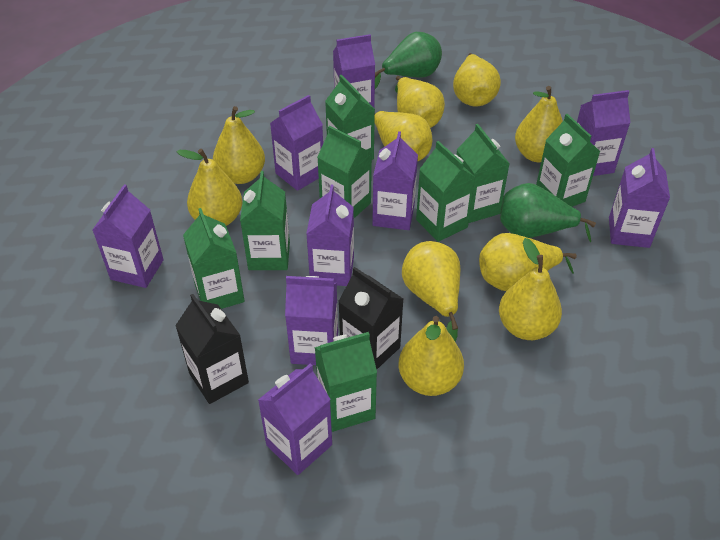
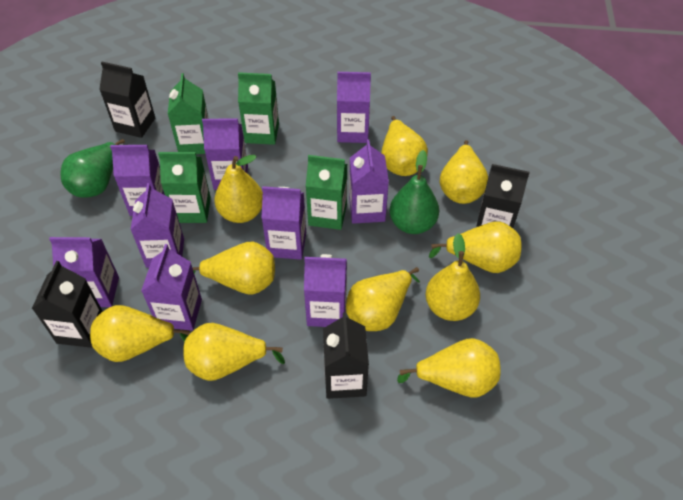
black carton: 2 -> 4
green carton: 8 -> 4

